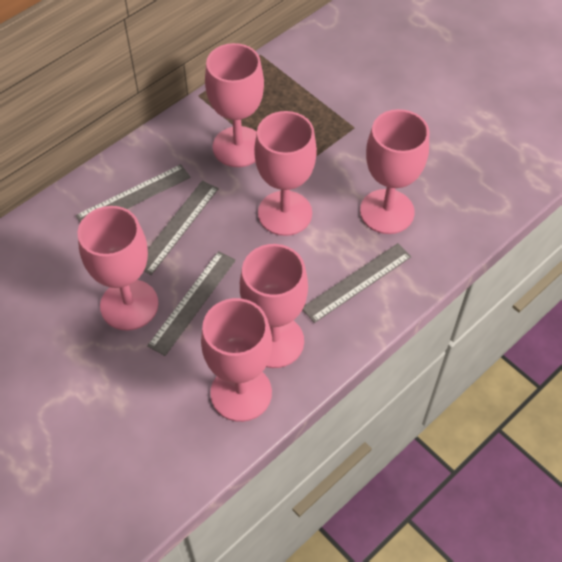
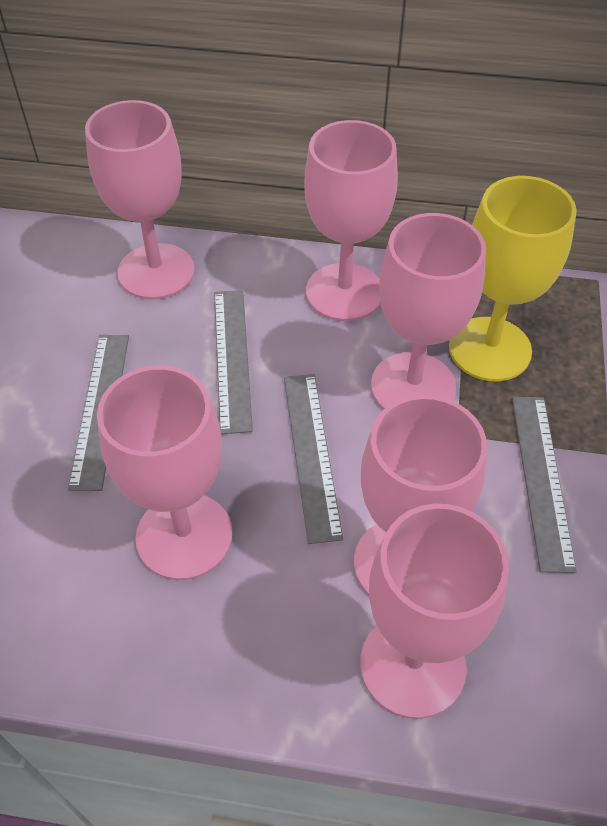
yellow goblet: 0 -> 1

